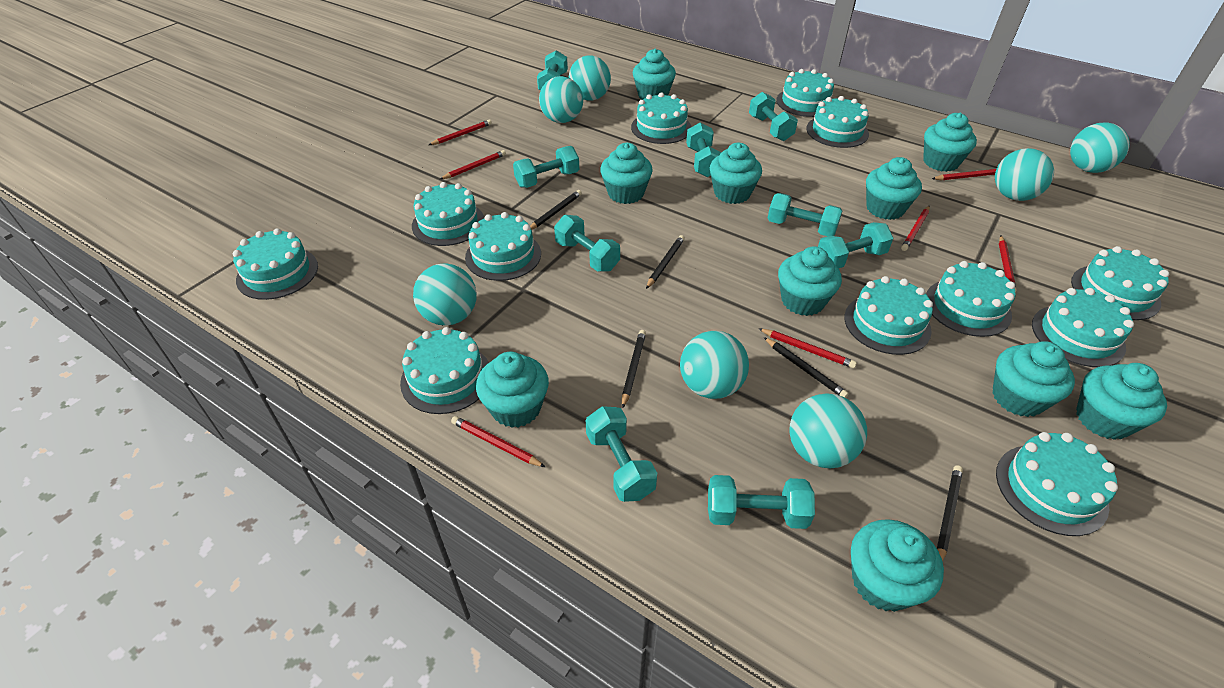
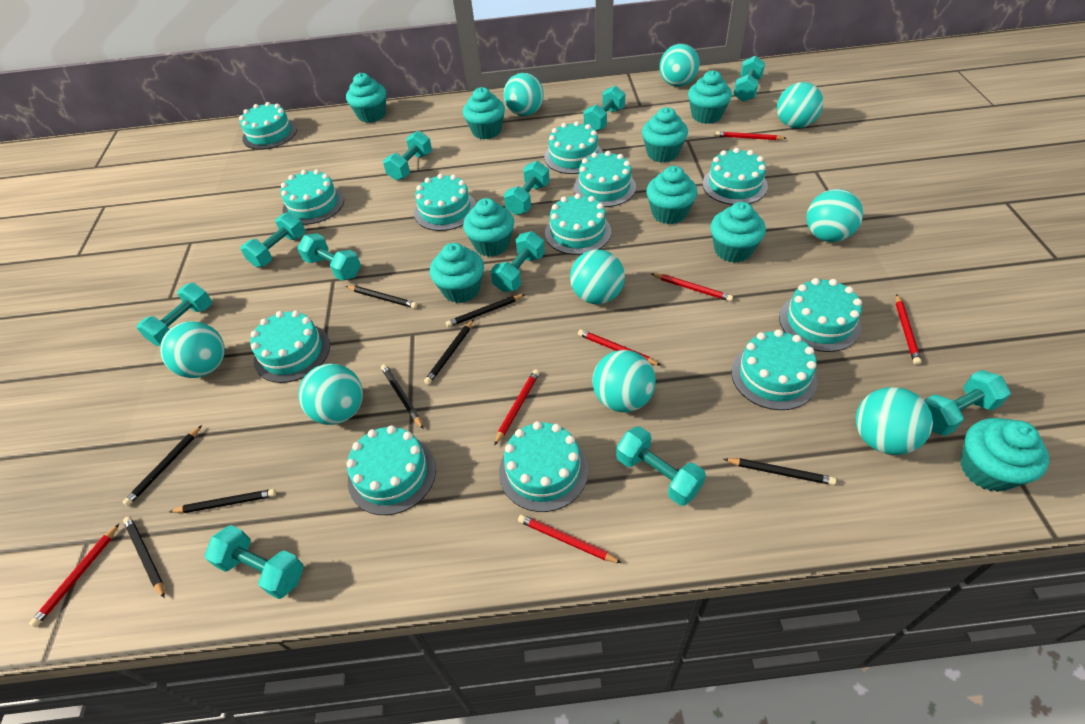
black pencil: 5 -> 8
turquoise ball: 7 -> 9
turquoise cupcake: 10 -> 9
turquoise dumbbell: 9 -> 11

